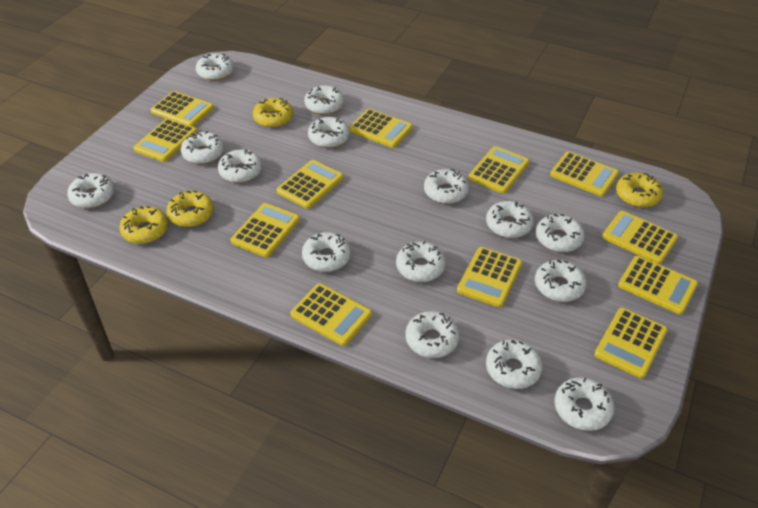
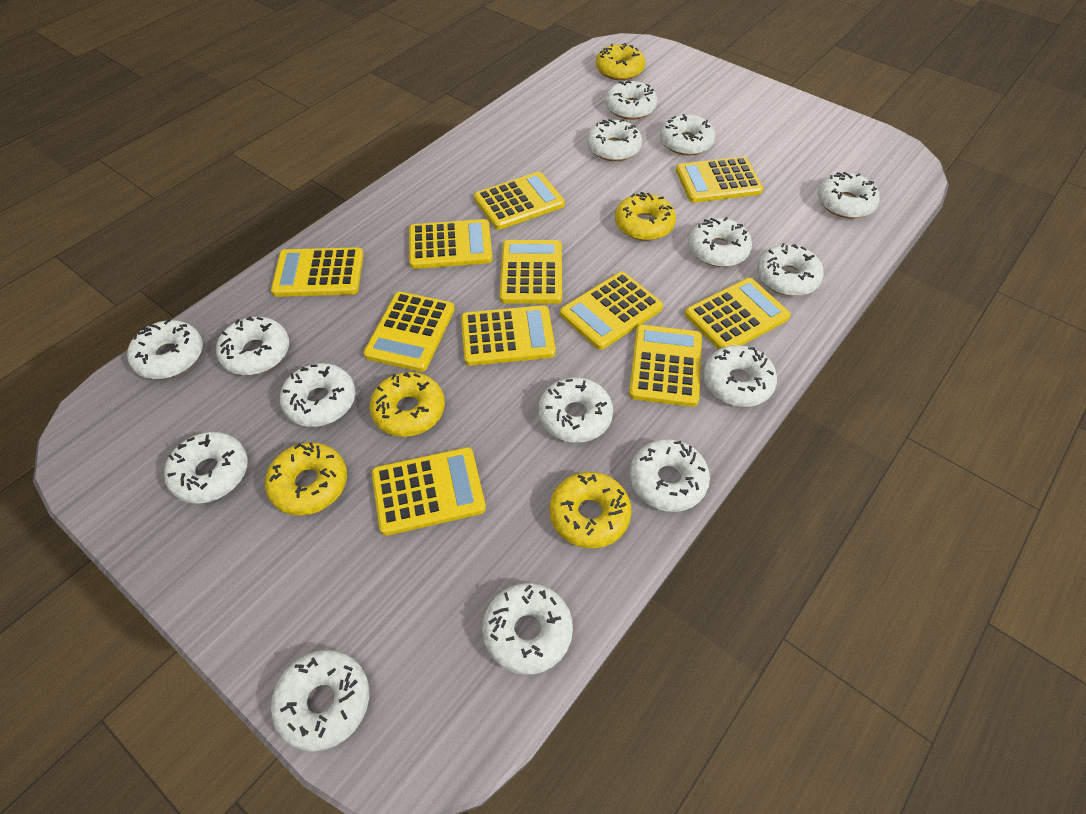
yellow calculator: 12 -> 11
yellow donut: 4 -> 5

